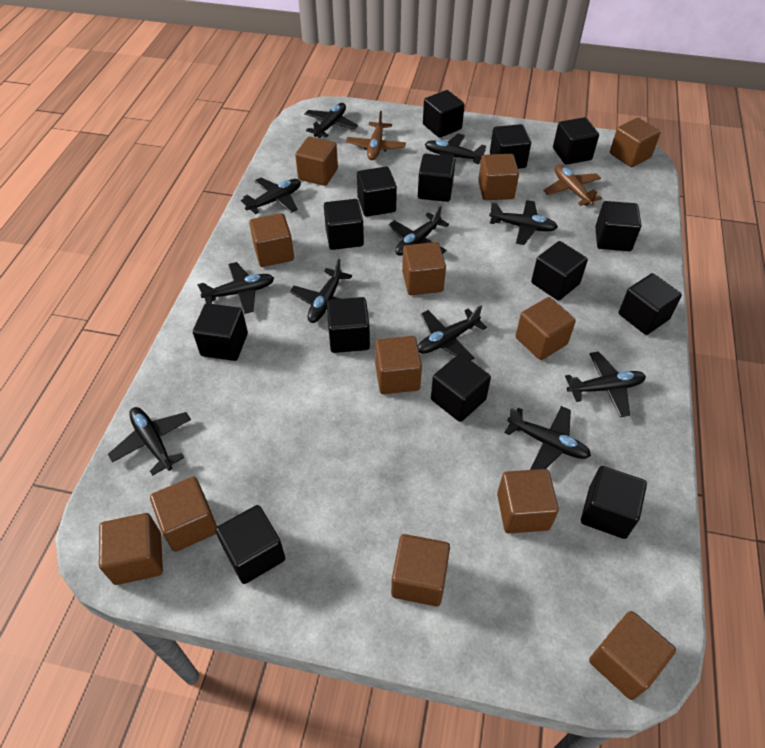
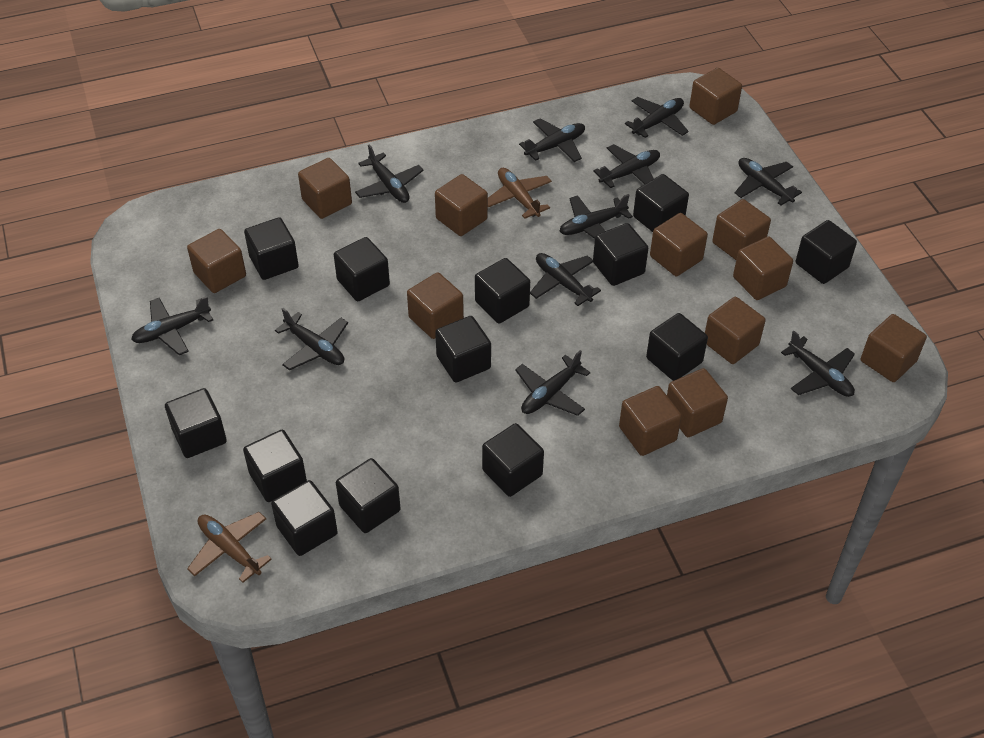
black cube: 14 -> 13

